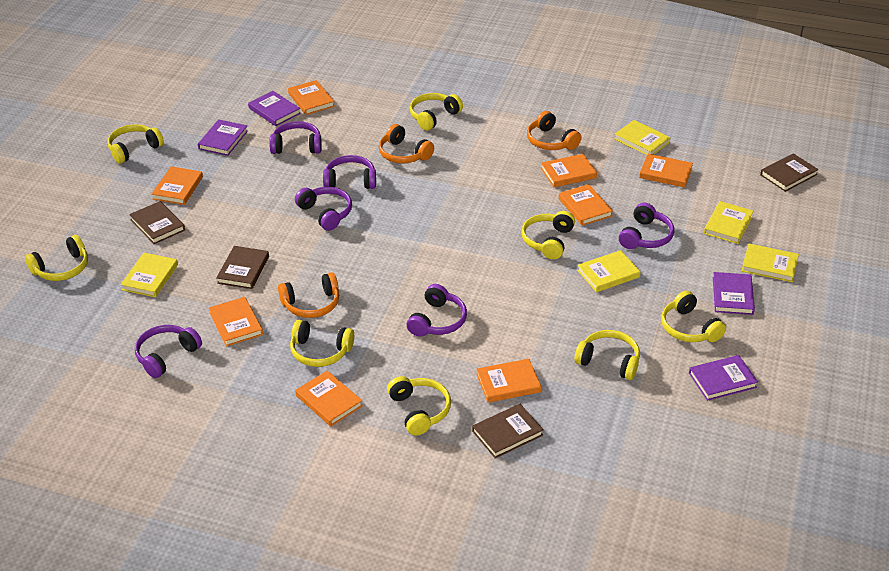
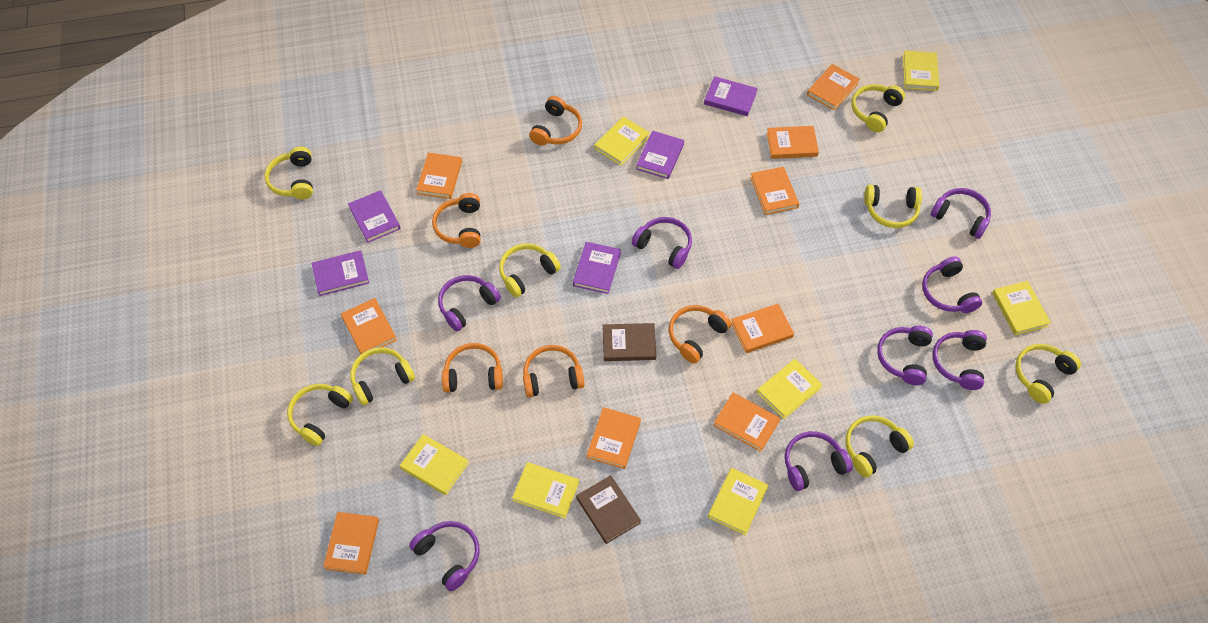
brown book: 4 -> 2
orange book: 8 -> 9
orange headphones: 3 -> 5
purple book: 4 -> 5
purple headphones: 6 -> 8
yellow book: 5 -> 7

